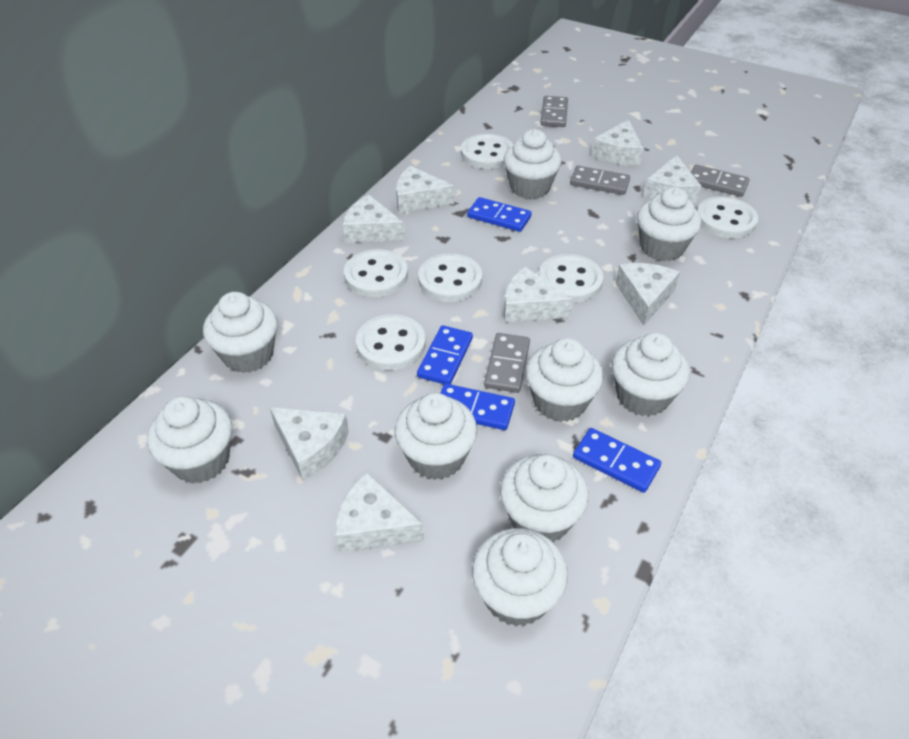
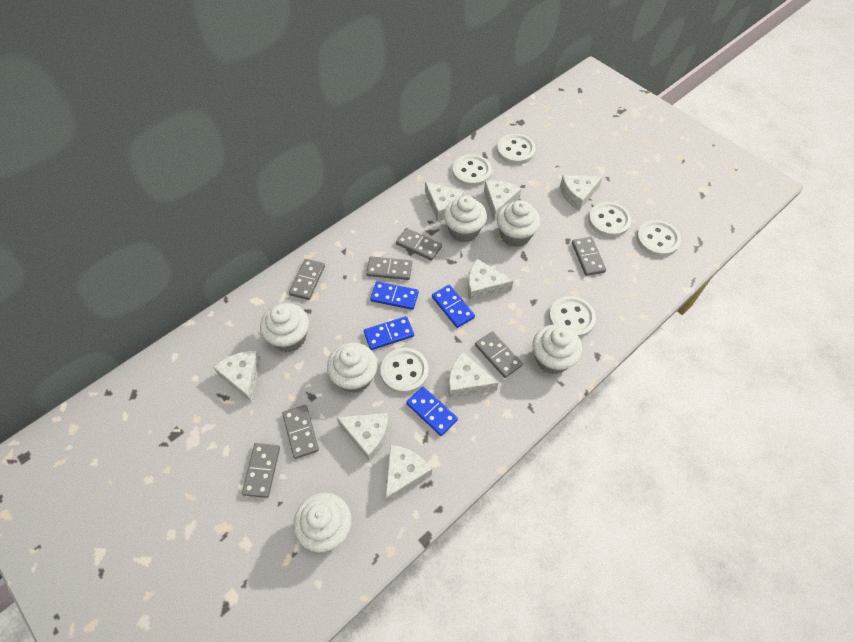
grey domino: 4 -> 7
white cupcake: 9 -> 6

